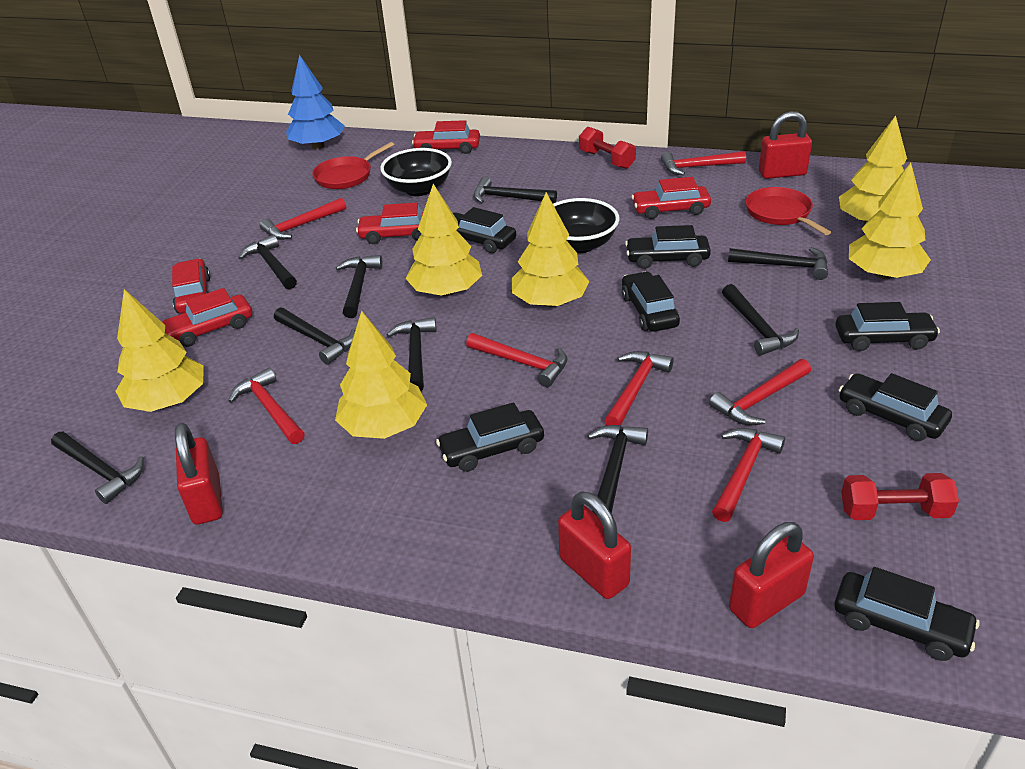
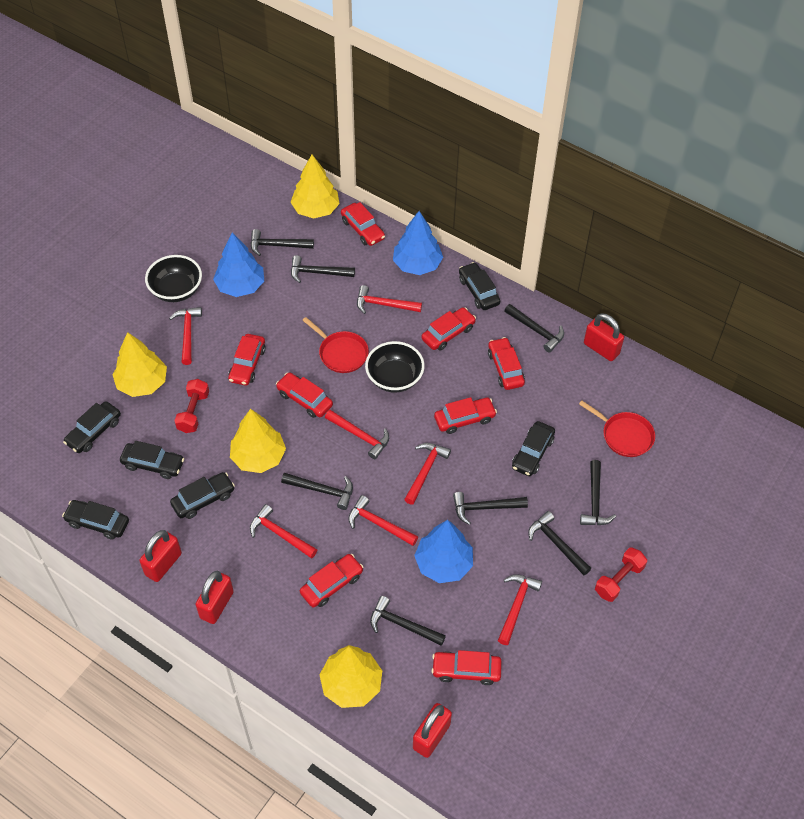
black car: 7 -> 6
black hammer: 9 -> 8
blue tree: 1 -> 3
red car: 5 -> 8
yellow tree: 6 -> 4

